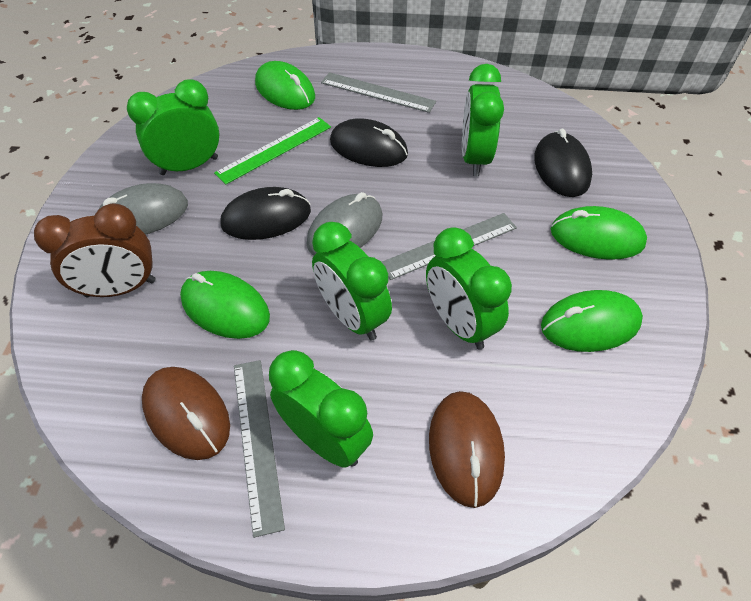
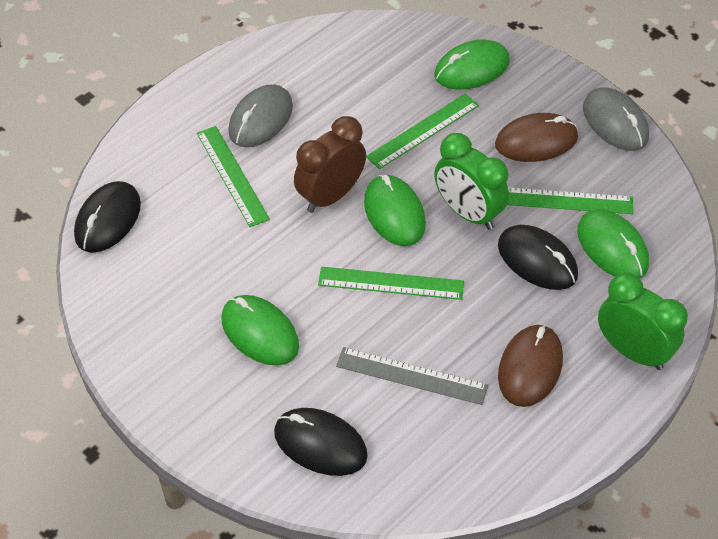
green clock: 5 -> 2
green ruler: 1 -> 4
grey ruler: 3 -> 1

